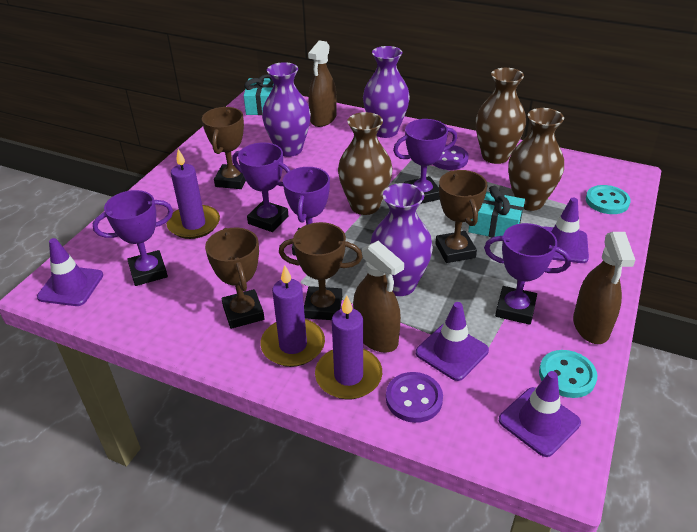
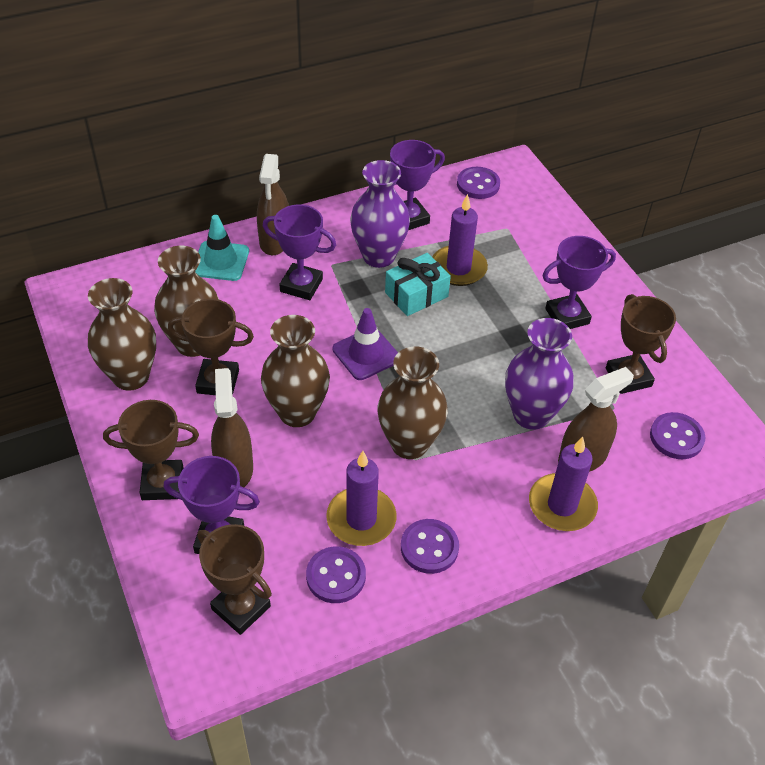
brown vase: 3 -> 4
purple button: 2 -> 4
purple traffic cone: 4 -> 1
purple trophy: 5 -> 4
purple vase: 3 -> 2
turquoise button: 2 -> 0
turquoise gift: 2 -> 1
turquoise traffic cone: 0 -> 1

